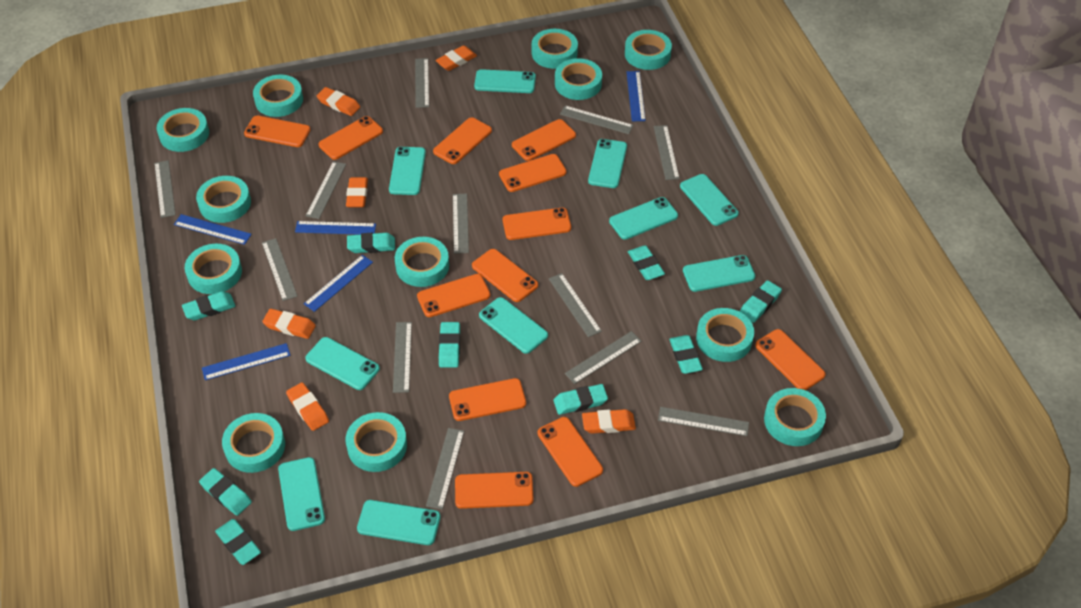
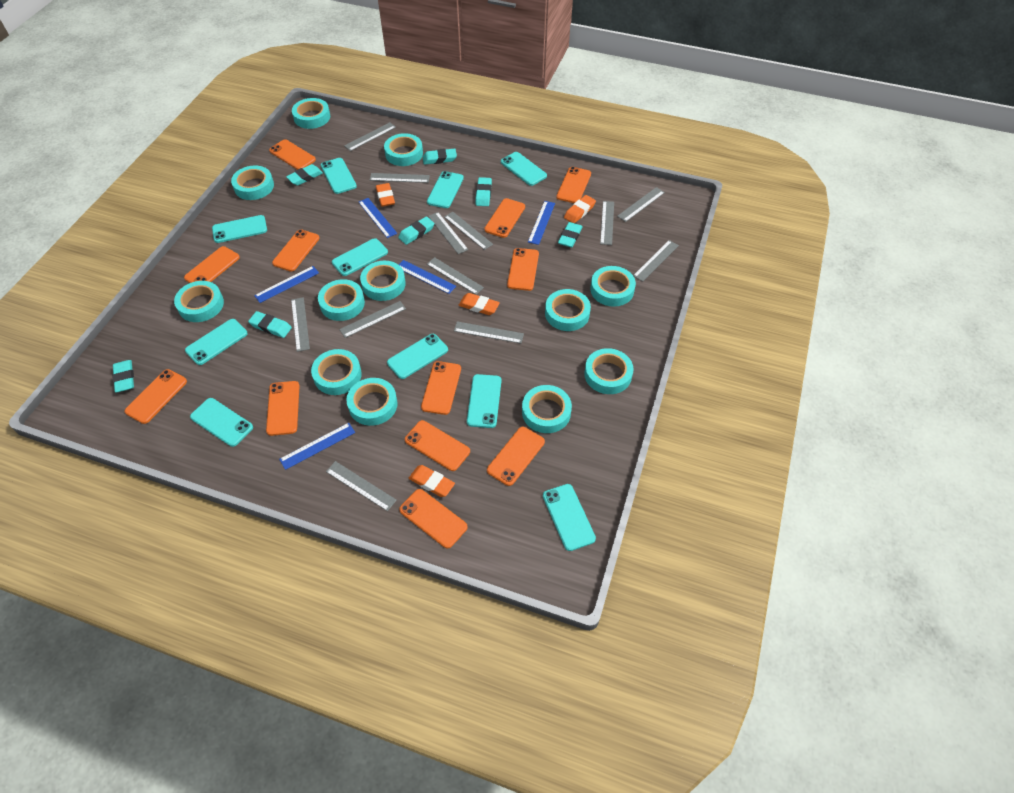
orange eraser: 6 -> 4
turquoise eraser: 9 -> 7

